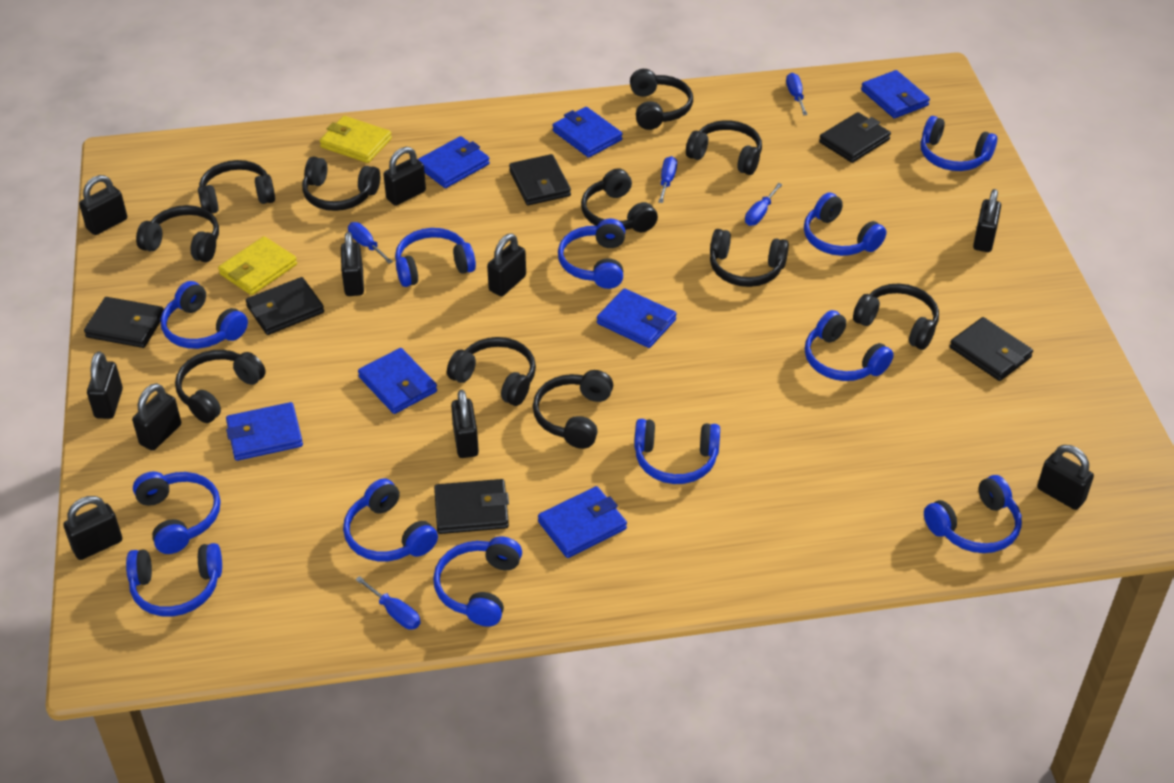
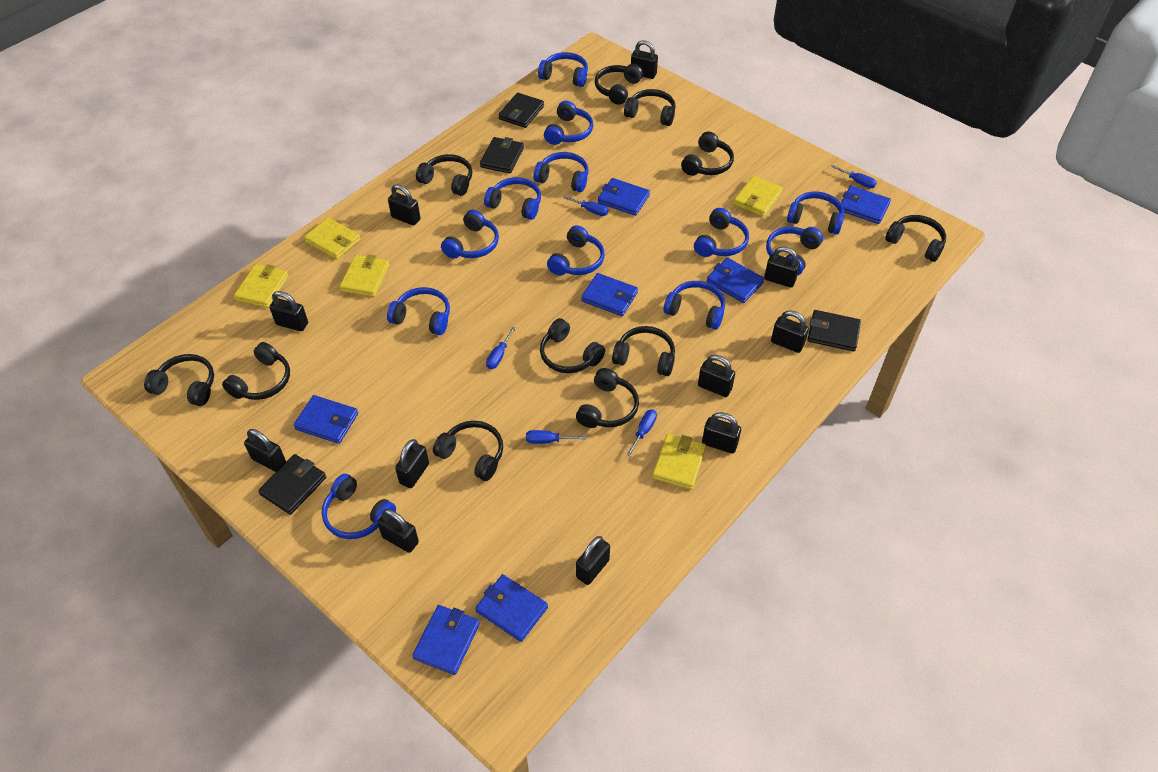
black padlock: 10 -> 11
black wallet: 6 -> 4
yellow wallet: 2 -> 5

